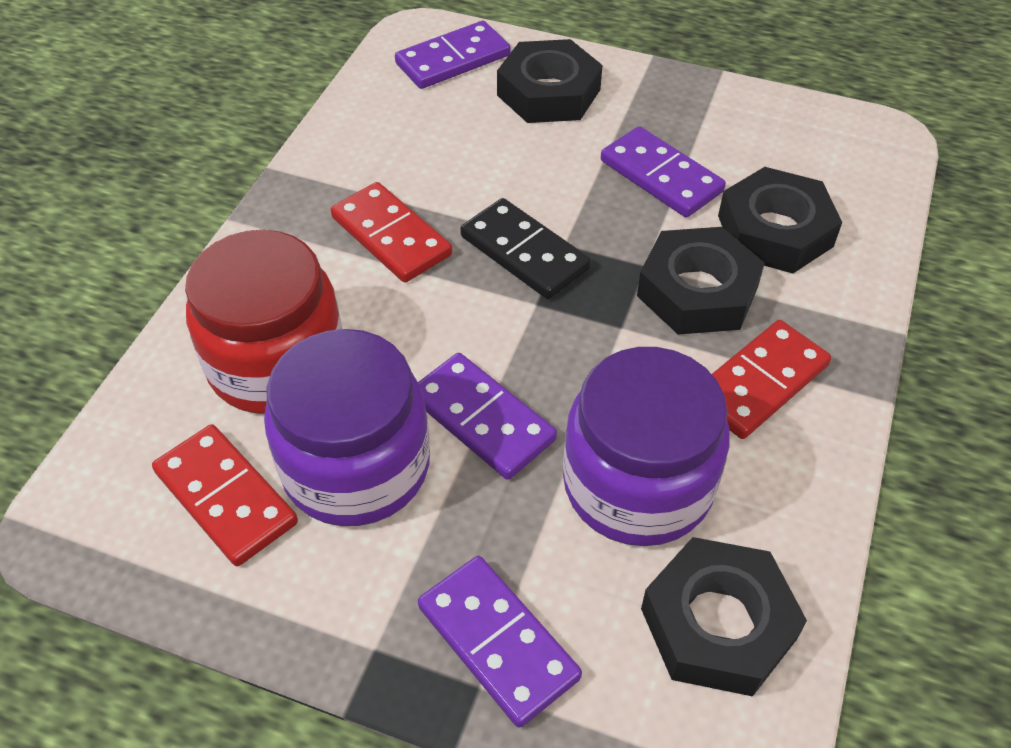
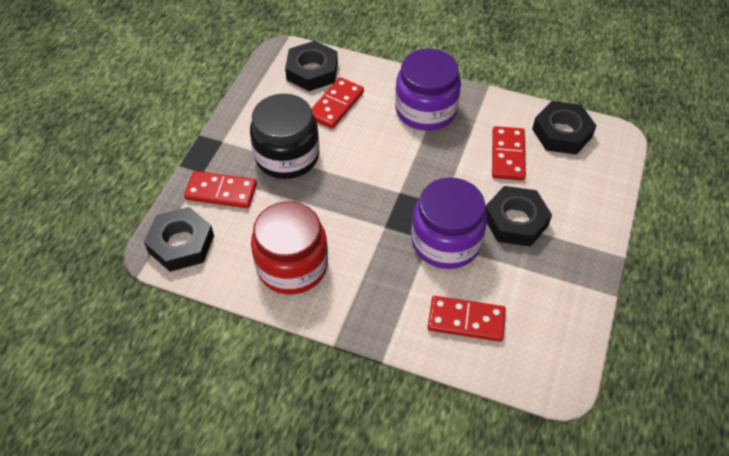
black domino: 1 -> 0
black jar: 0 -> 1
purple domino: 4 -> 0
red domino: 3 -> 4

